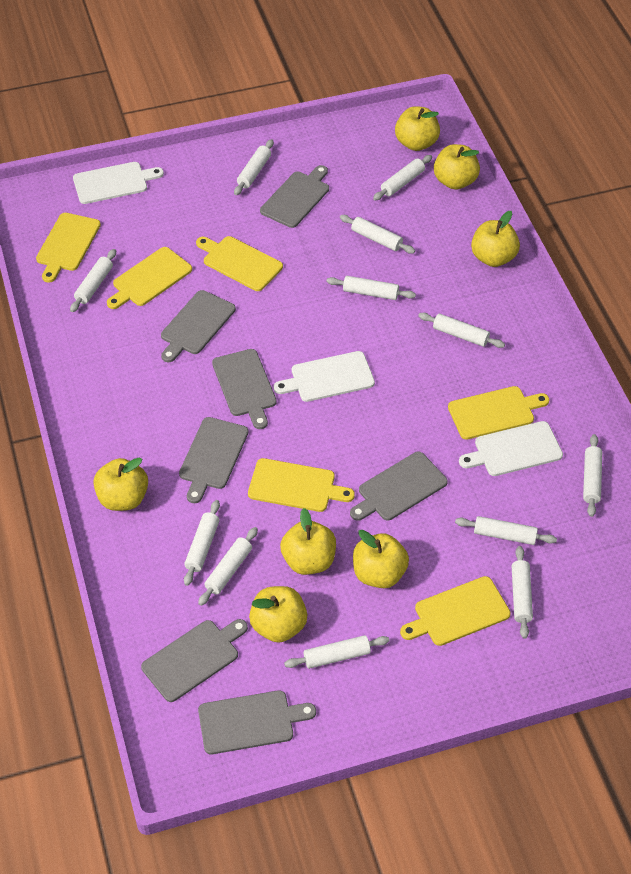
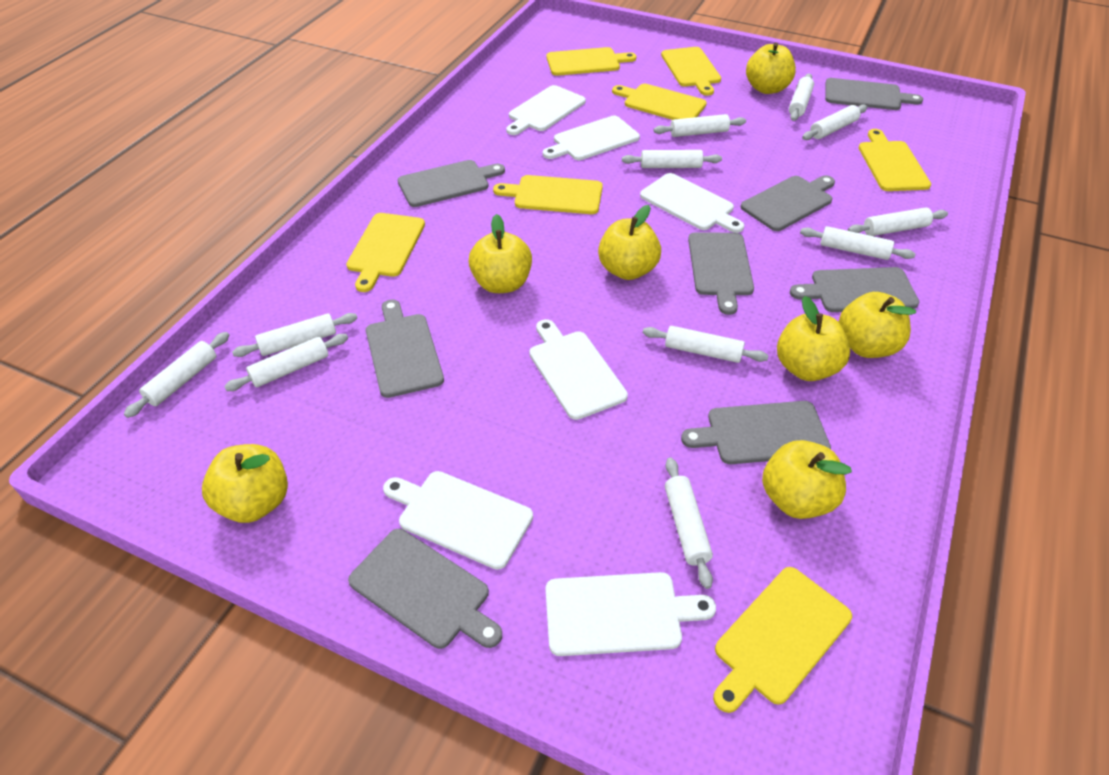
grey cutting board: 7 -> 8
white cutting board: 3 -> 6
white rolling pin: 12 -> 11
yellow cutting board: 6 -> 7

